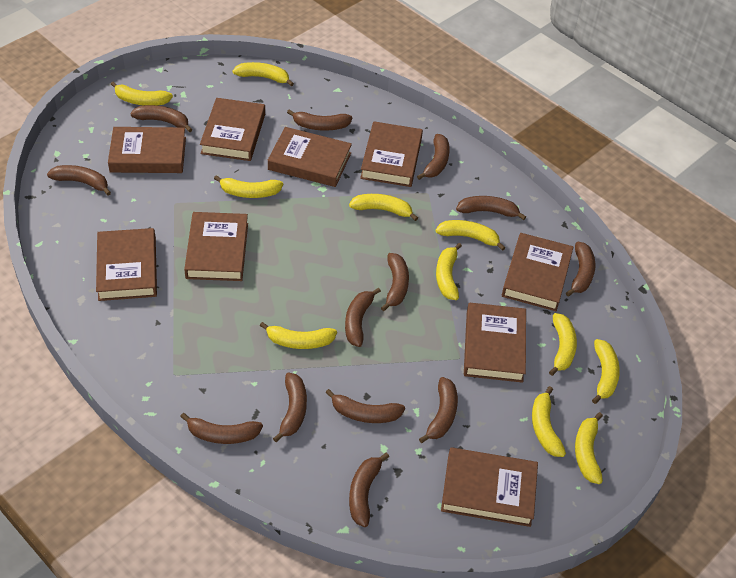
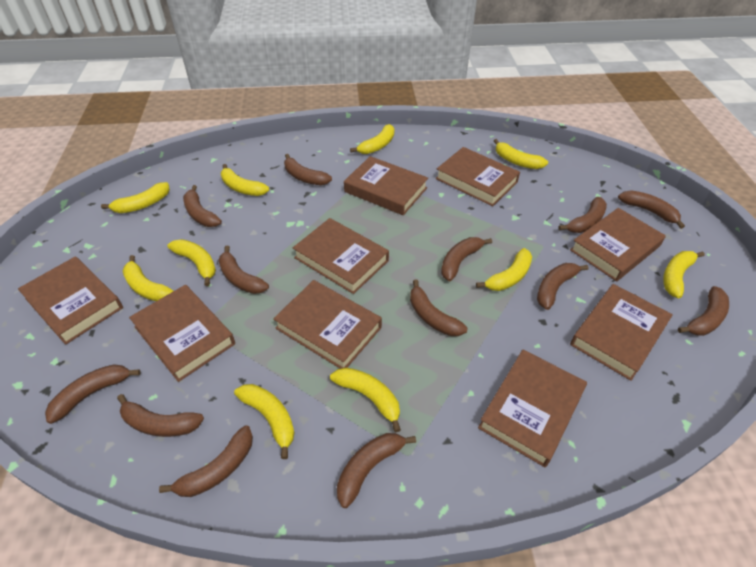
yellow banana: 11 -> 10

